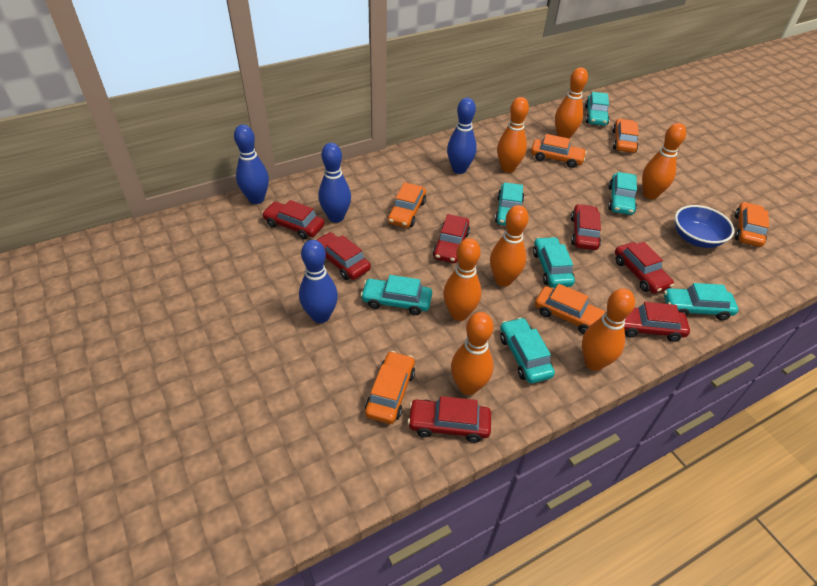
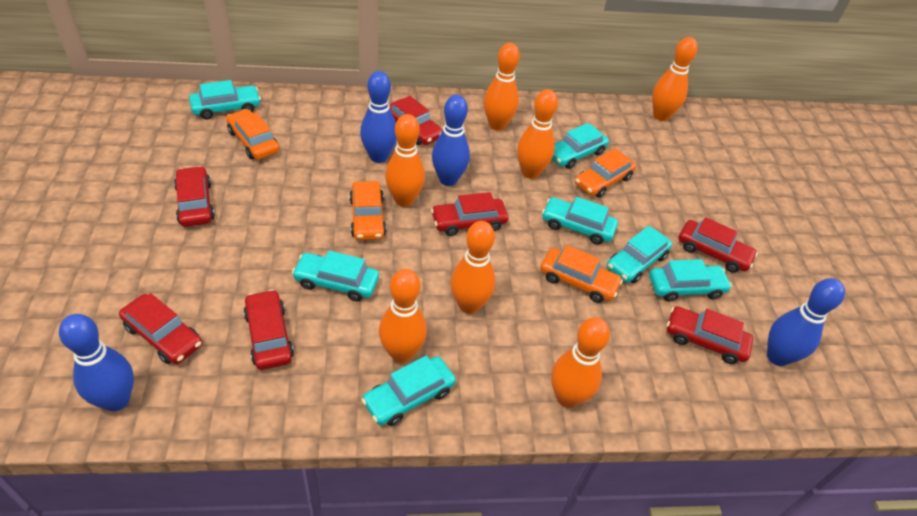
blue bowl: 1 -> 0
orange car: 6 -> 4

